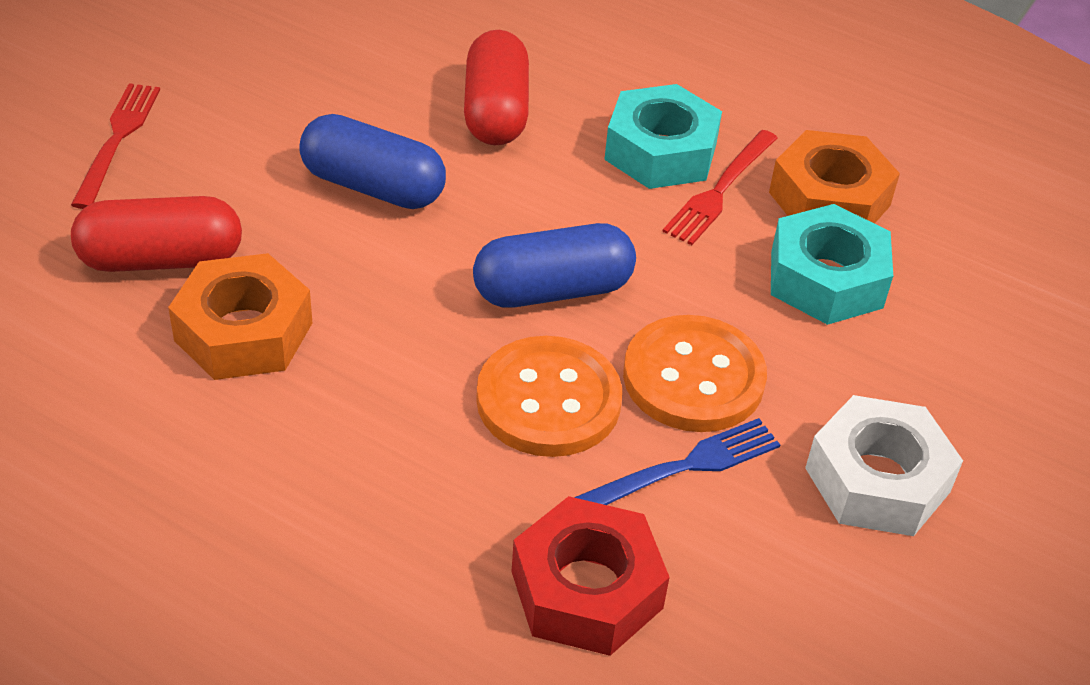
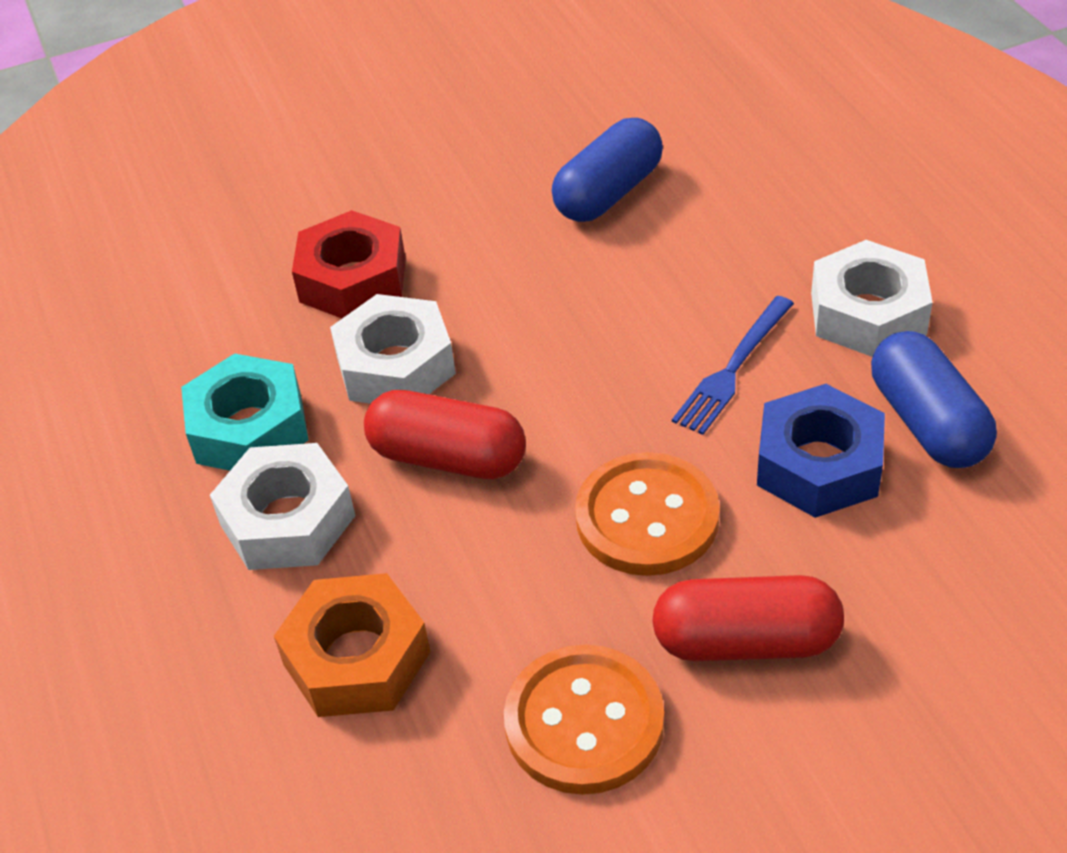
blue nut: 0 -> 1
orange nut: 2 -> 1
red fork: 2 -> 0
turquoise nut: 2 -> 1
white nut: 1 -> 3

